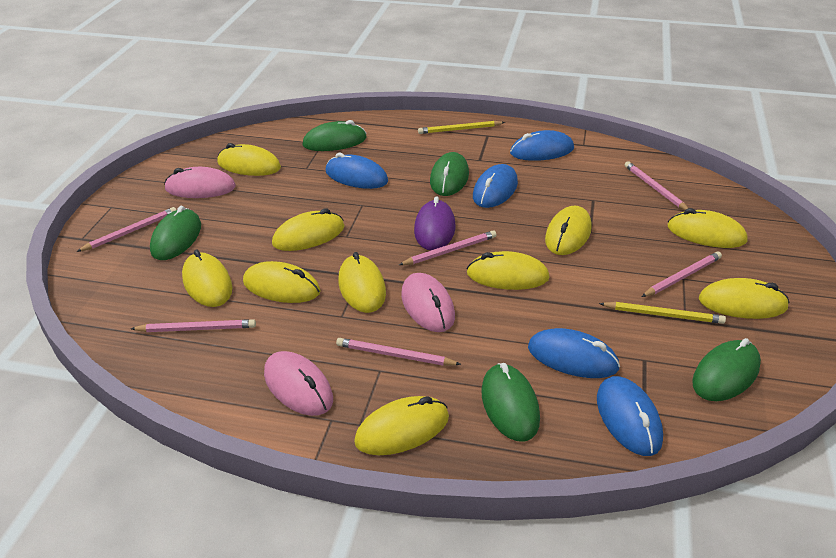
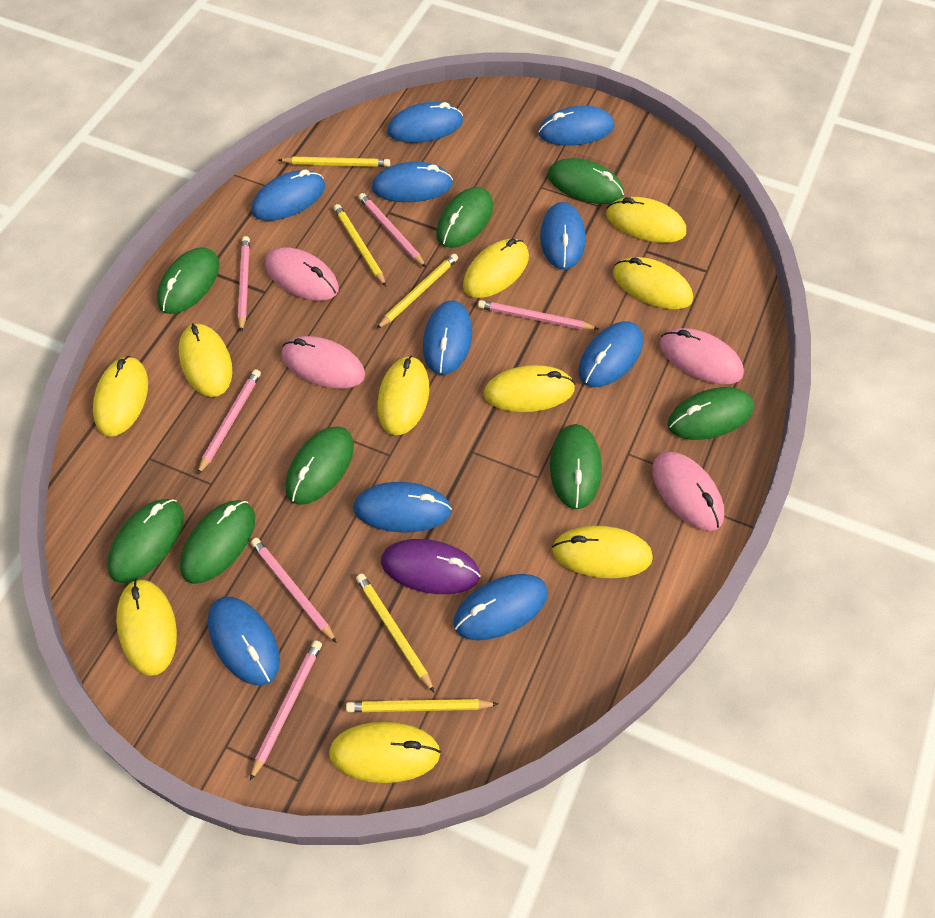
blue mouse: 5 -> 10
green mouse: 5 -> 8
pink mouse: 3 -> 4
yellow pencil: 2 -> 5

